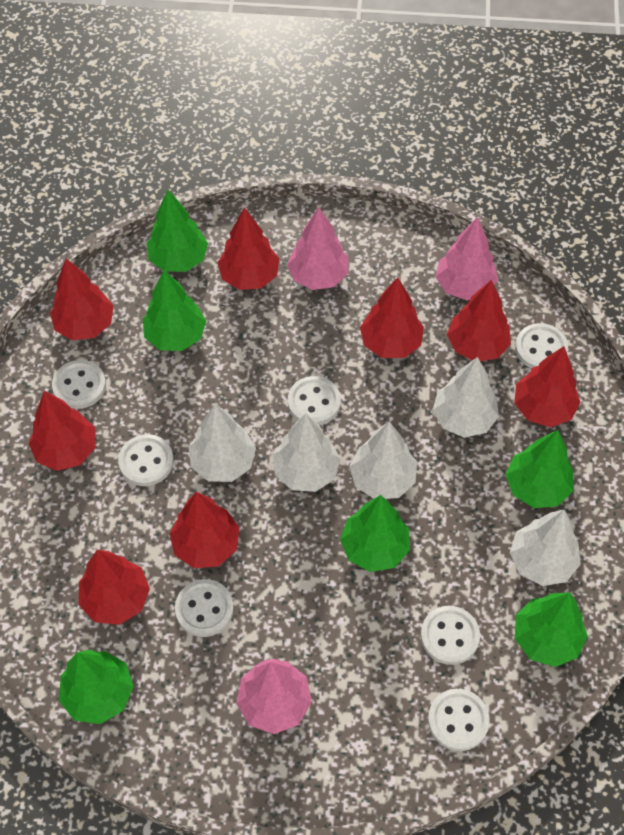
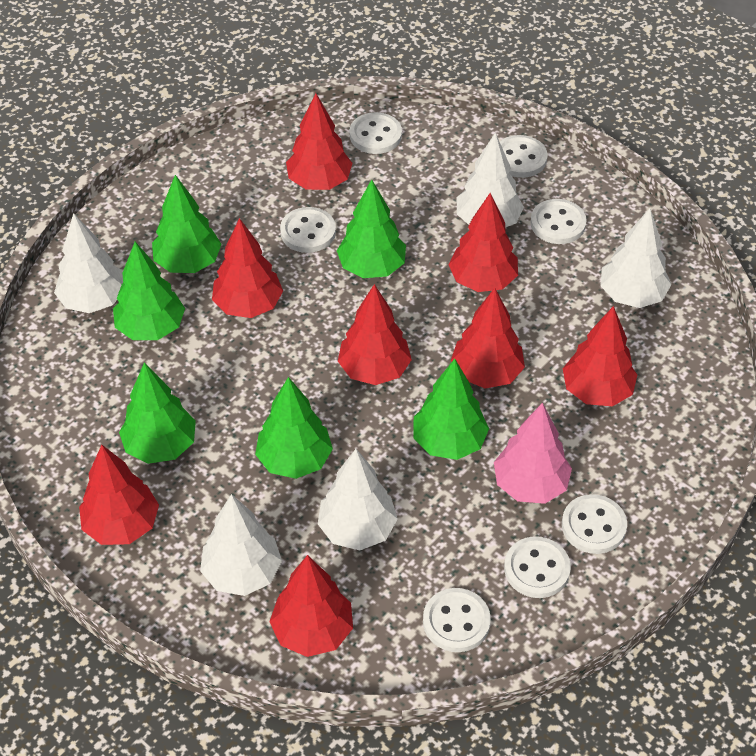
pink tree: 3 -> 1

